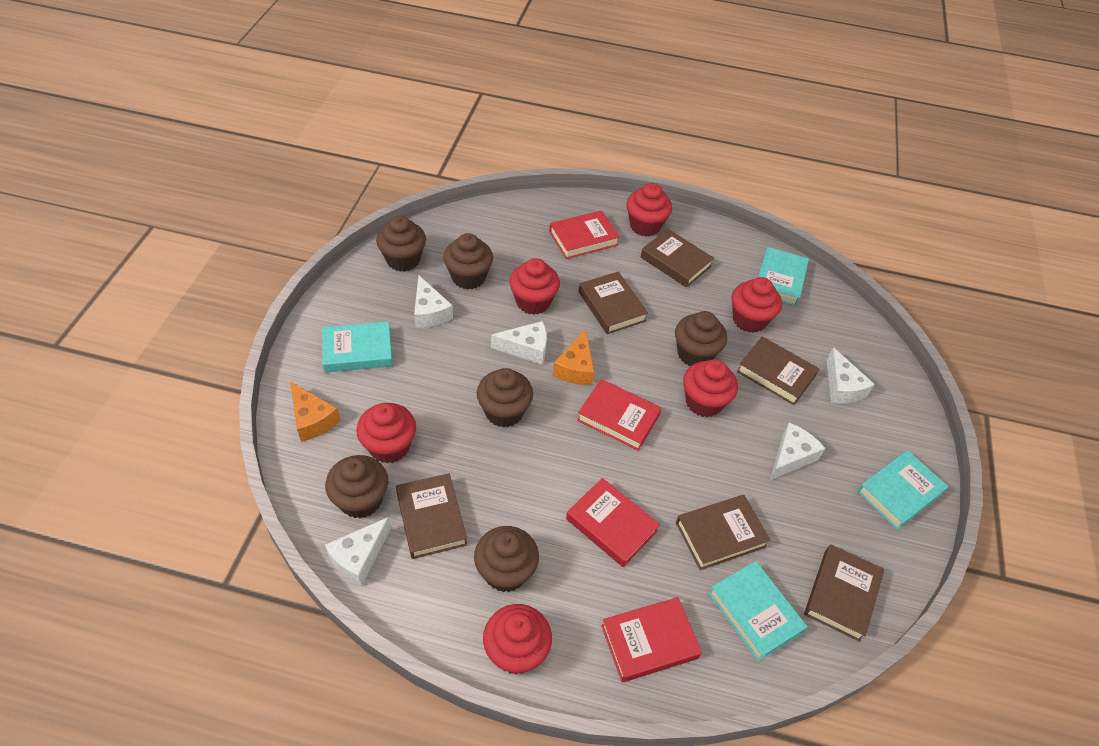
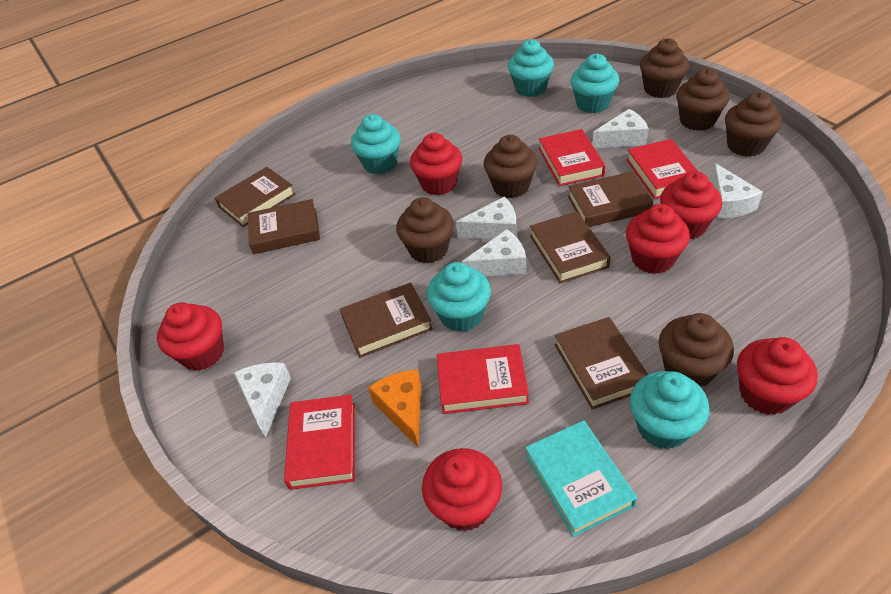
orange cheese: 2 -> 1
turquoise book: 4 -> 1
turquoise cupcake: 0 -> 5

